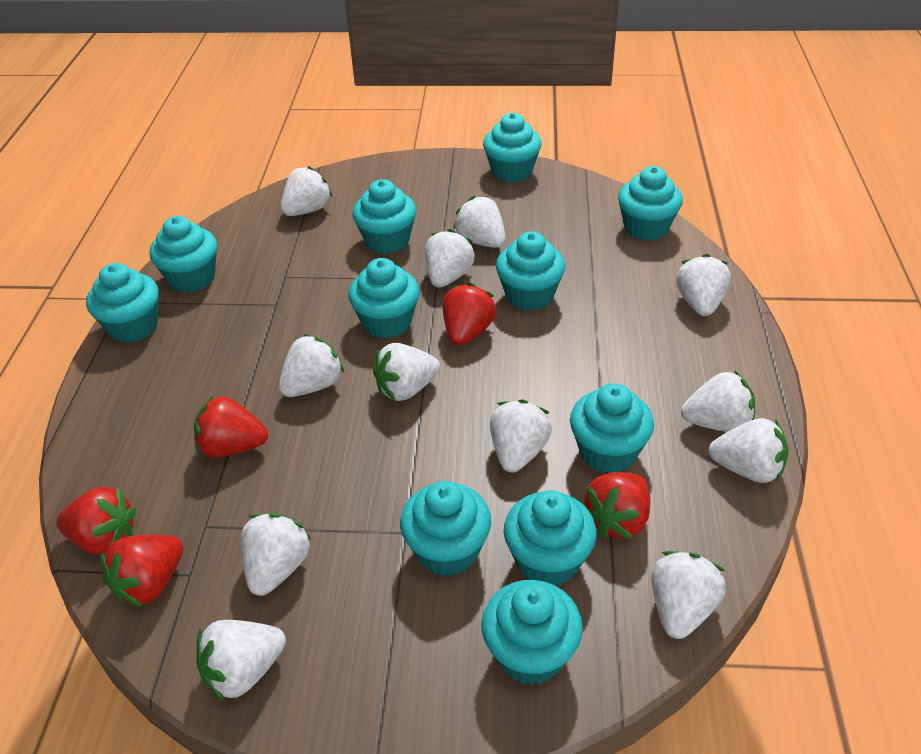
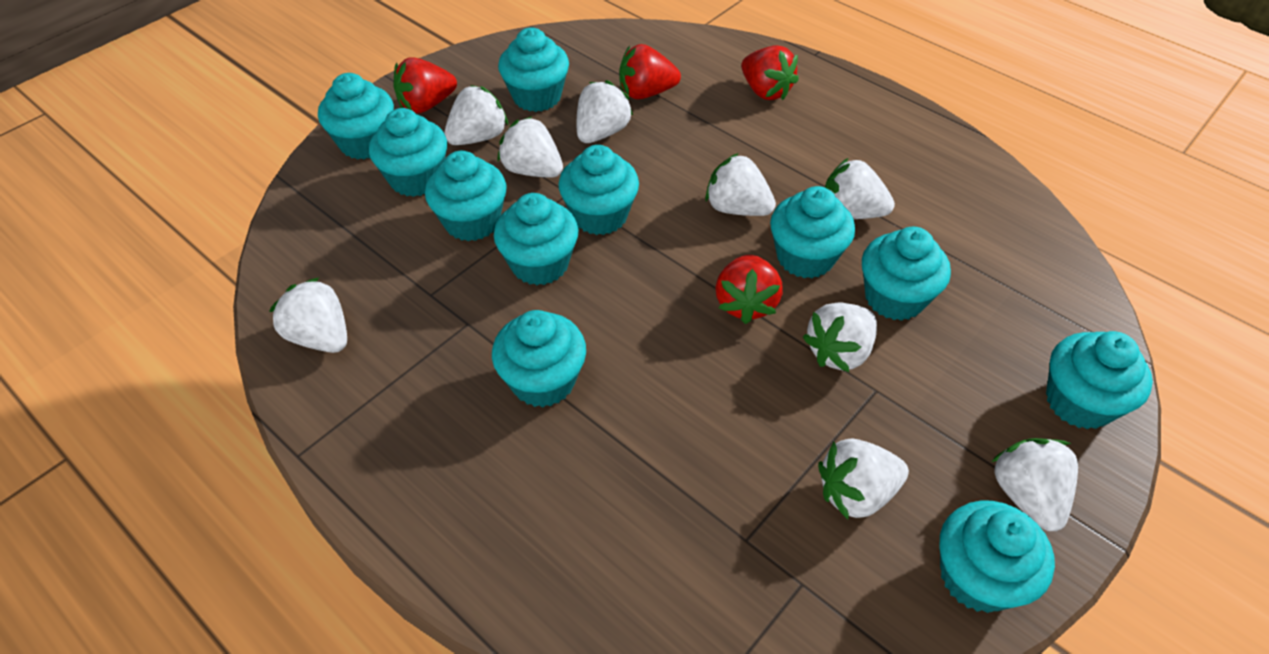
red strawberry: 5 -> 4
white strawberry: 12 -> 9

